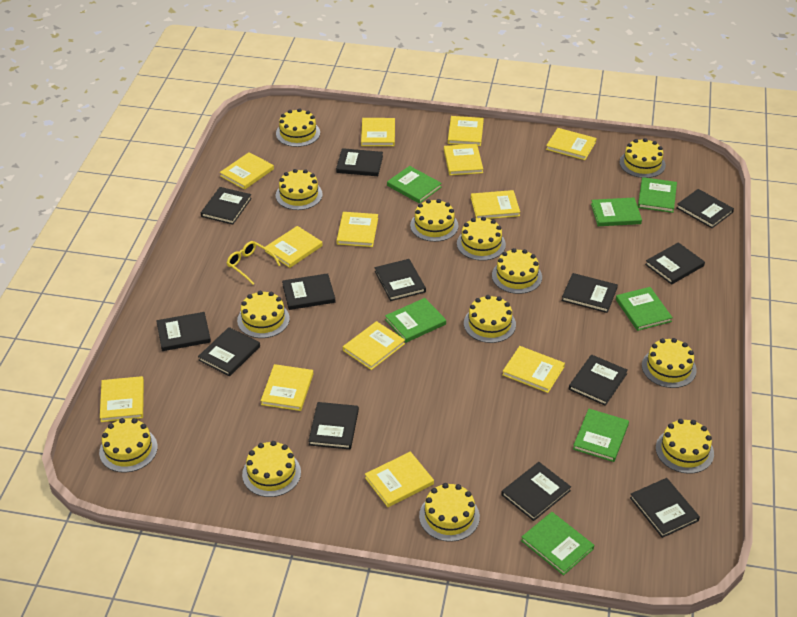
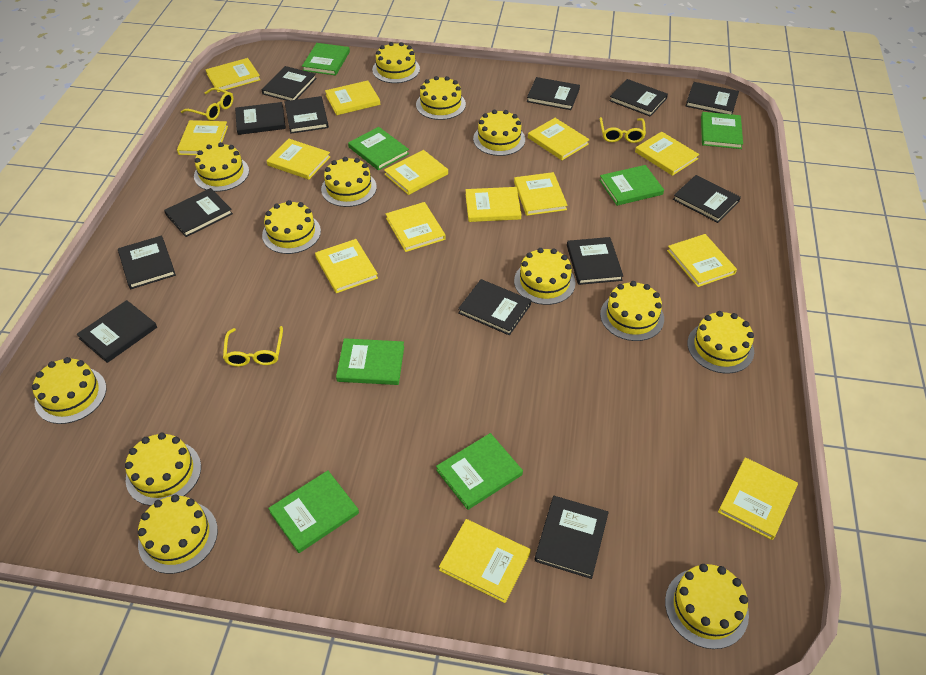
yellow book: 13 -> 14
yellow glasses: 1 -> 3

